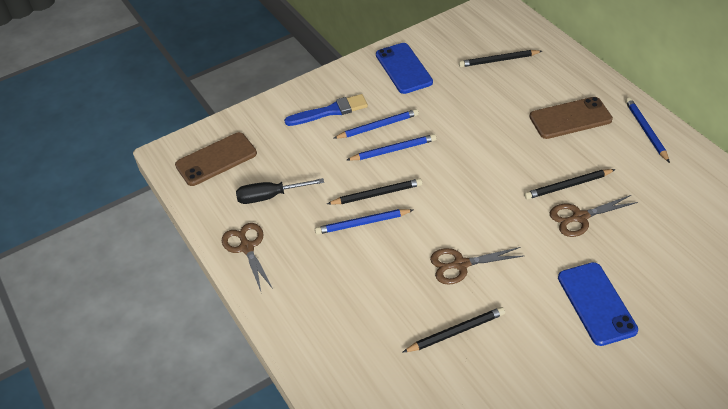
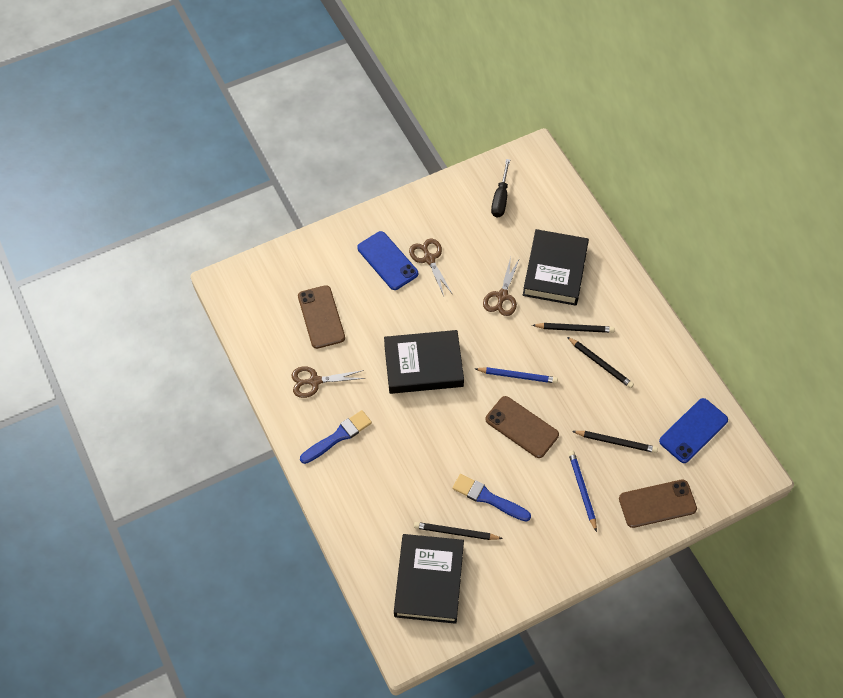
black book: 0 -> 3
blue brush: 1 -> 2
blue pencil: 4 -> 2
brown phone: 2 -> 3

